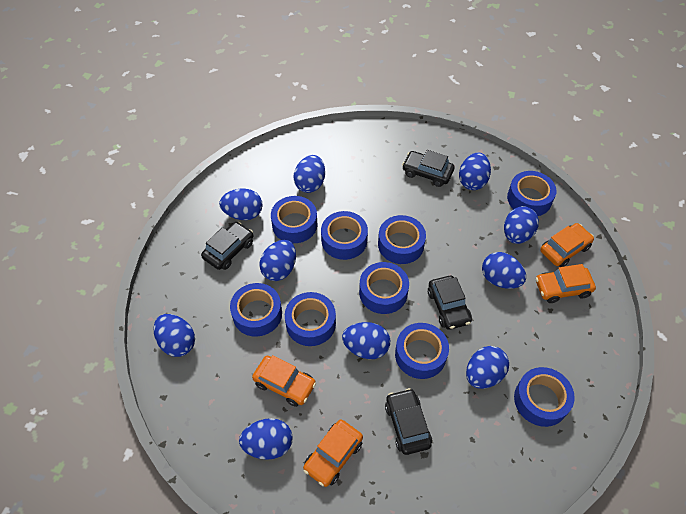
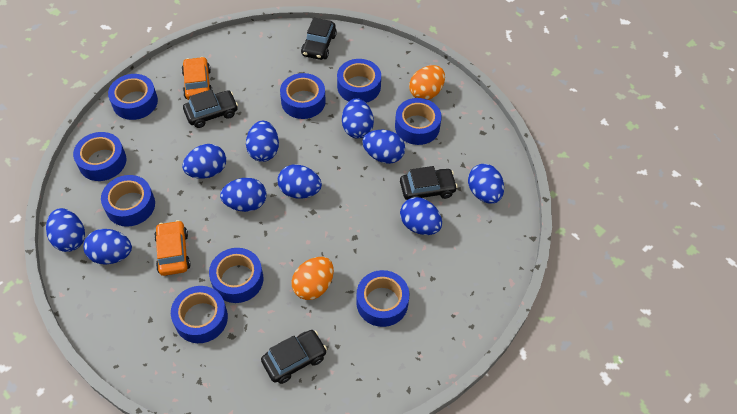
orange car: 4 -> 2
orange egg: 0 -> 2

